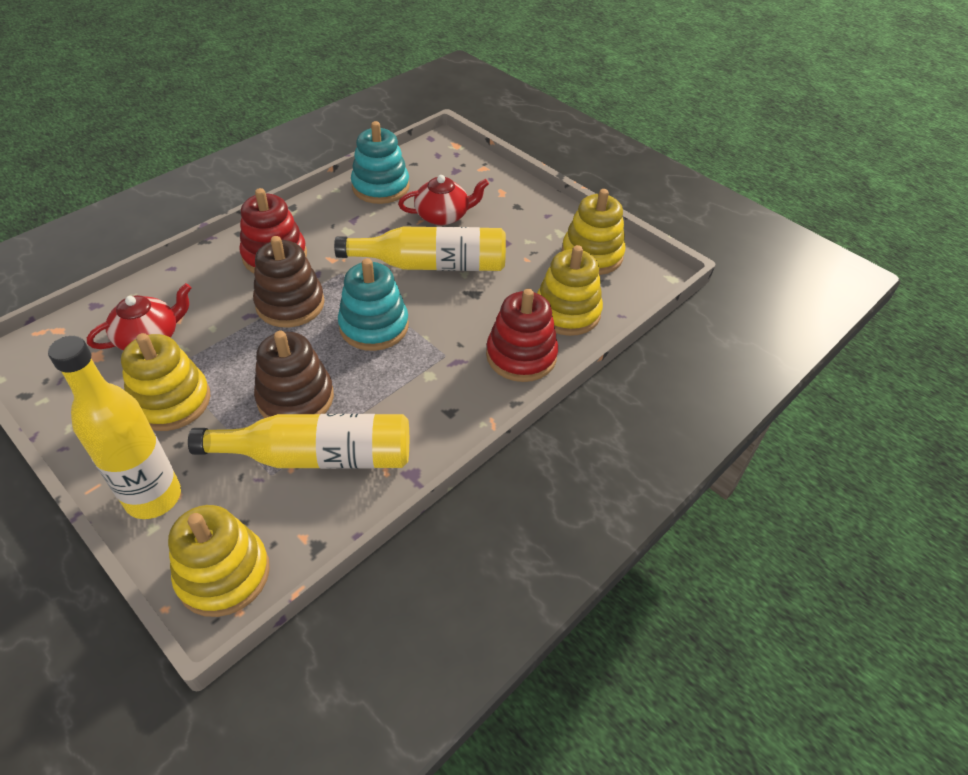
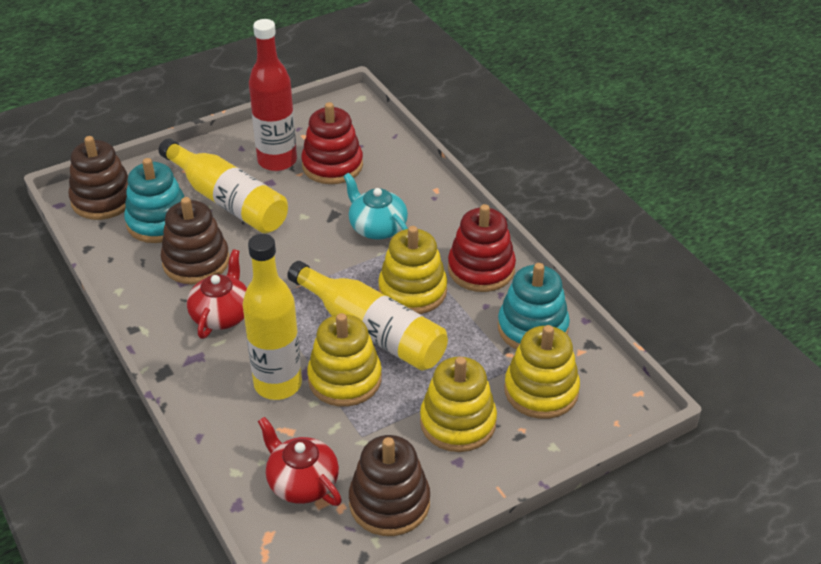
brown stacking toy: 2 -> 3
red bottle: 0 -> 1
turquoise teapot: 0 -> 1

